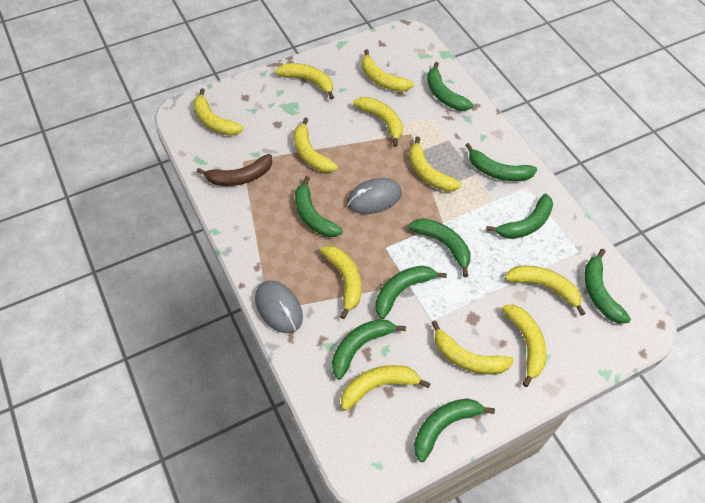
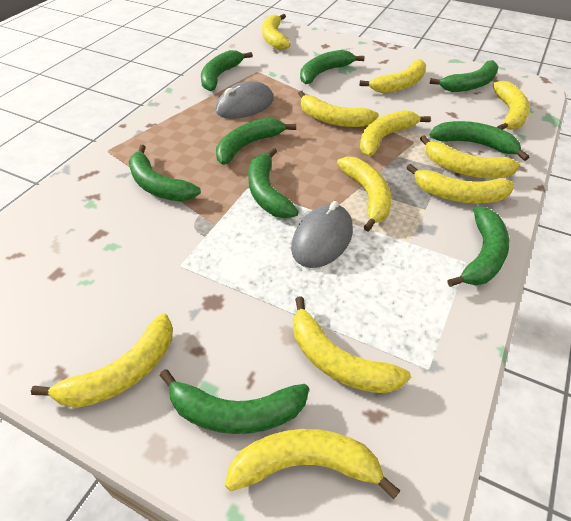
brown banana: 1 -> 0

